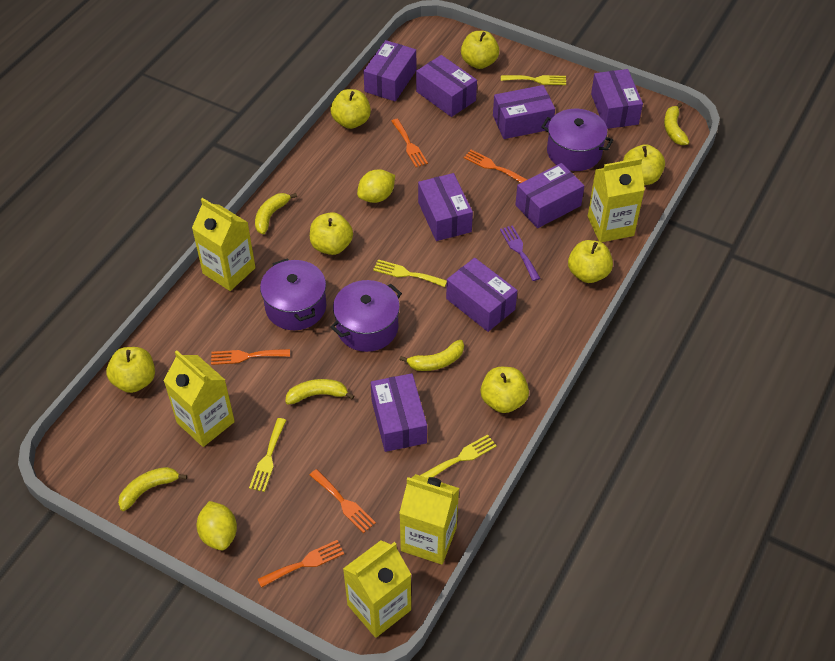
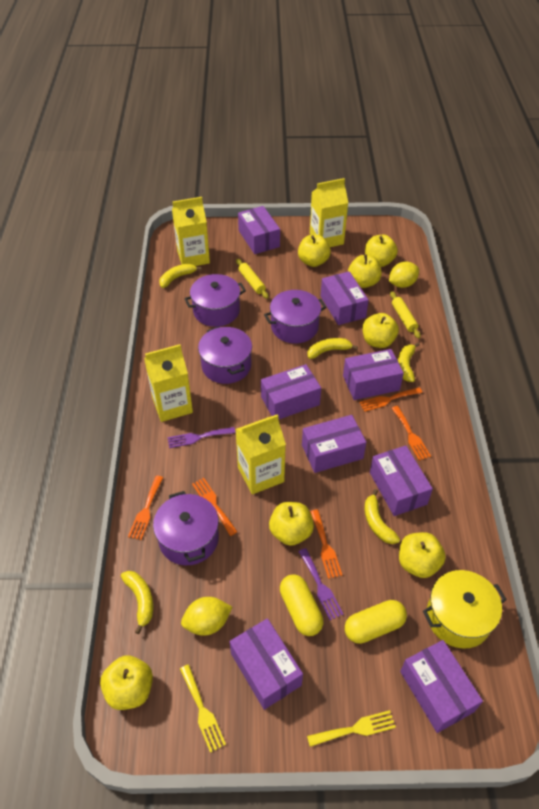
purple fork: 1 -> 2
purple pot: 3 -> 4
yellow capsule: 0 -> 2
yellow carton: 5 -> 4
yellow fork: 4 -> 2
yellow pot: 0 -> 1
yellow rolling pin: 0 -> 2

